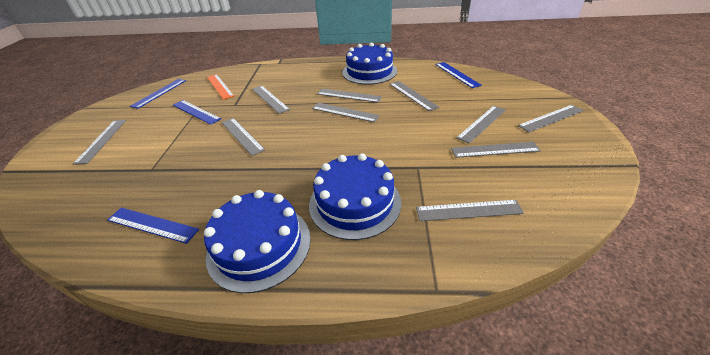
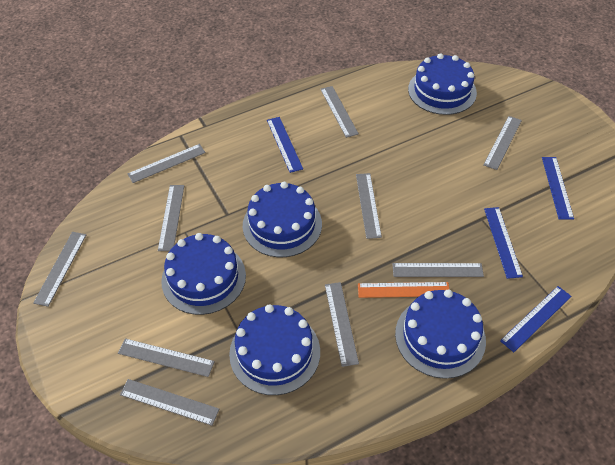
blue cake: 3 -> 5

